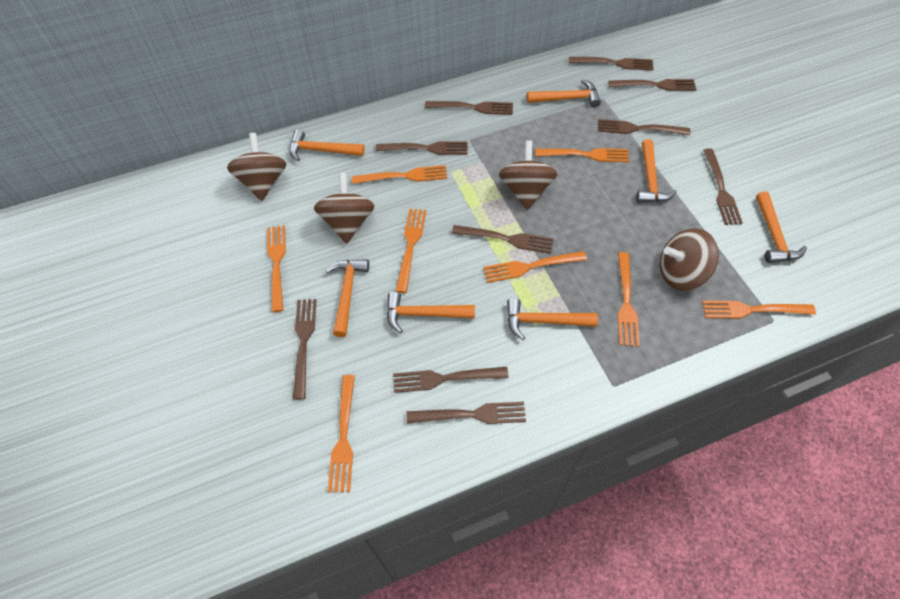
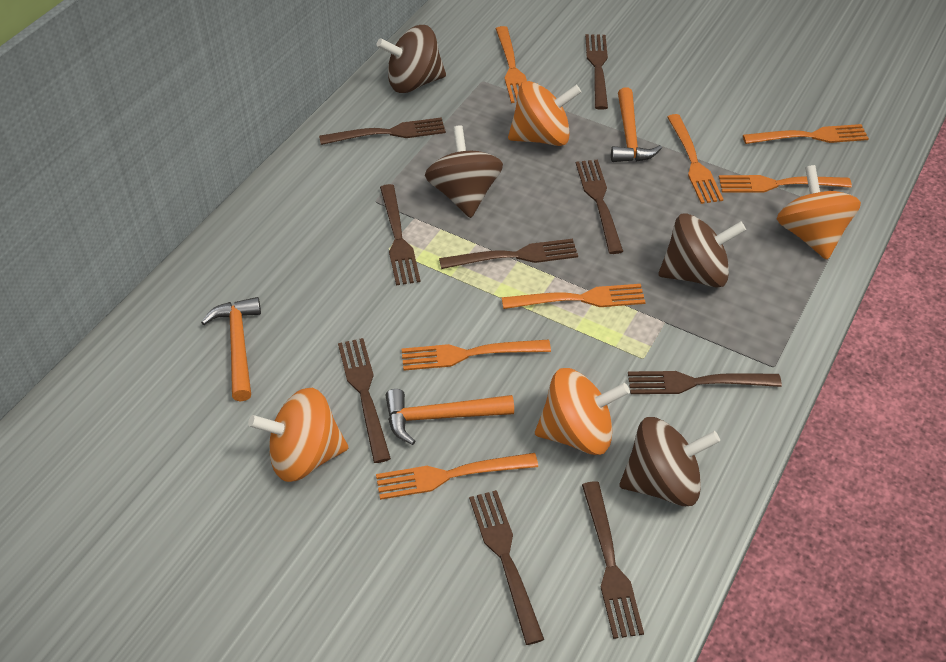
brown fork: 10 -> 9
orange fork: 8 -> 7
orange hammer: 7 -> 3
orange spinning top: 0 -> 4

